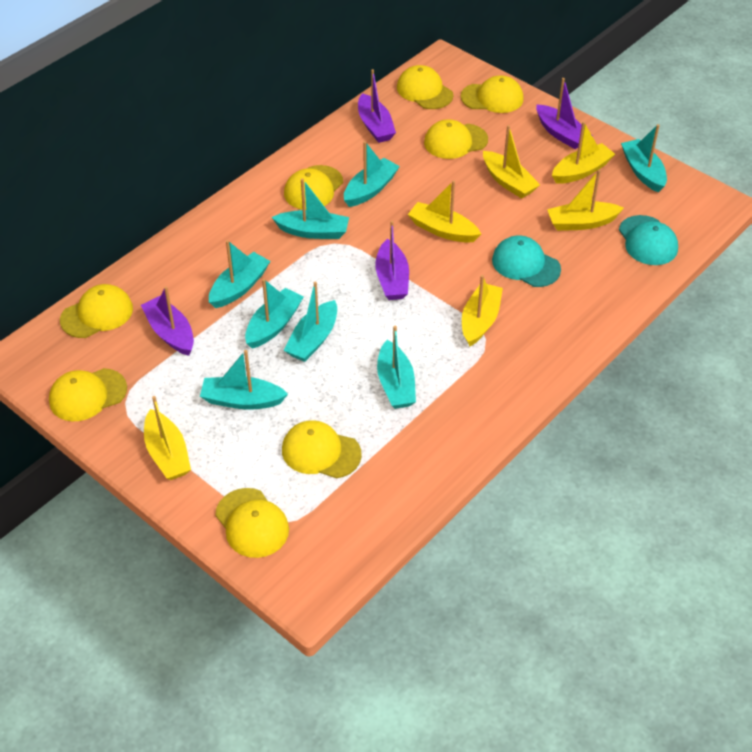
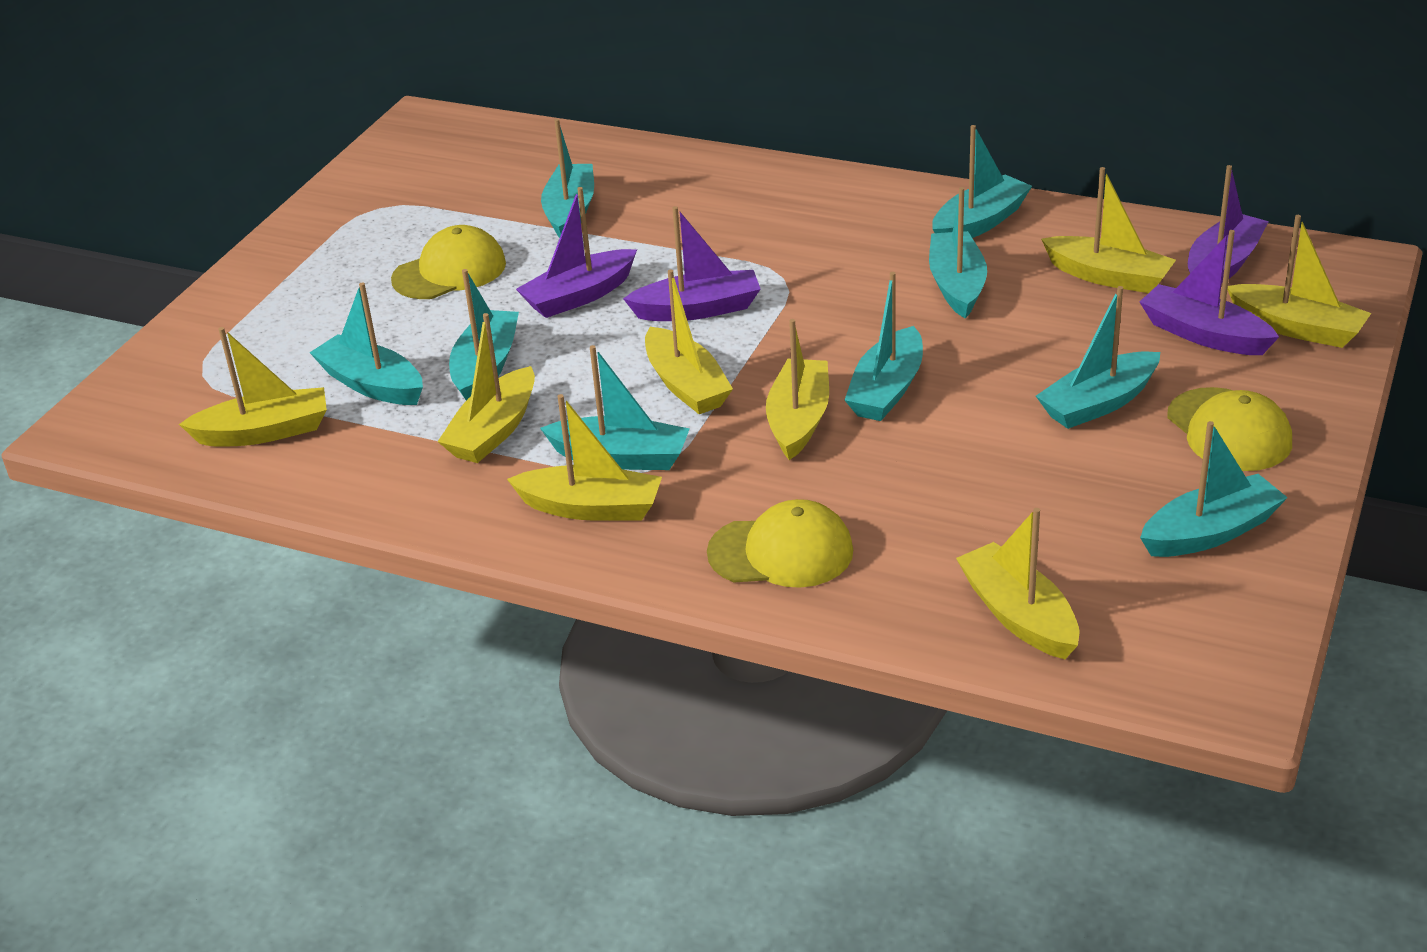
turquoise boat: 8 -> 9
turquoise cap: 2 -> 0
yellow boat: 6 -> 8
yellow cap: 8 -> 3

